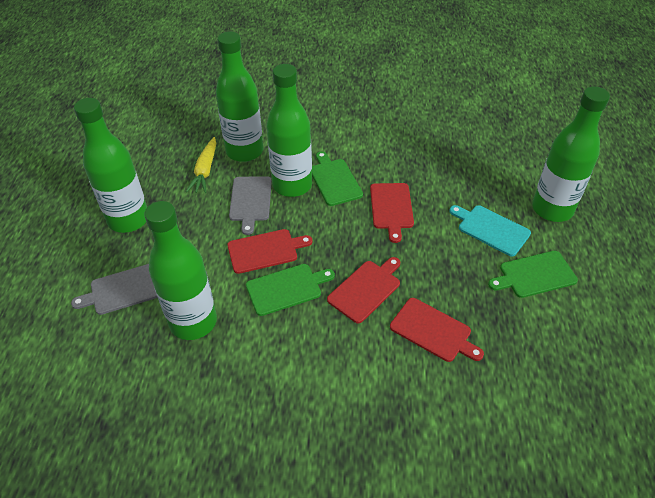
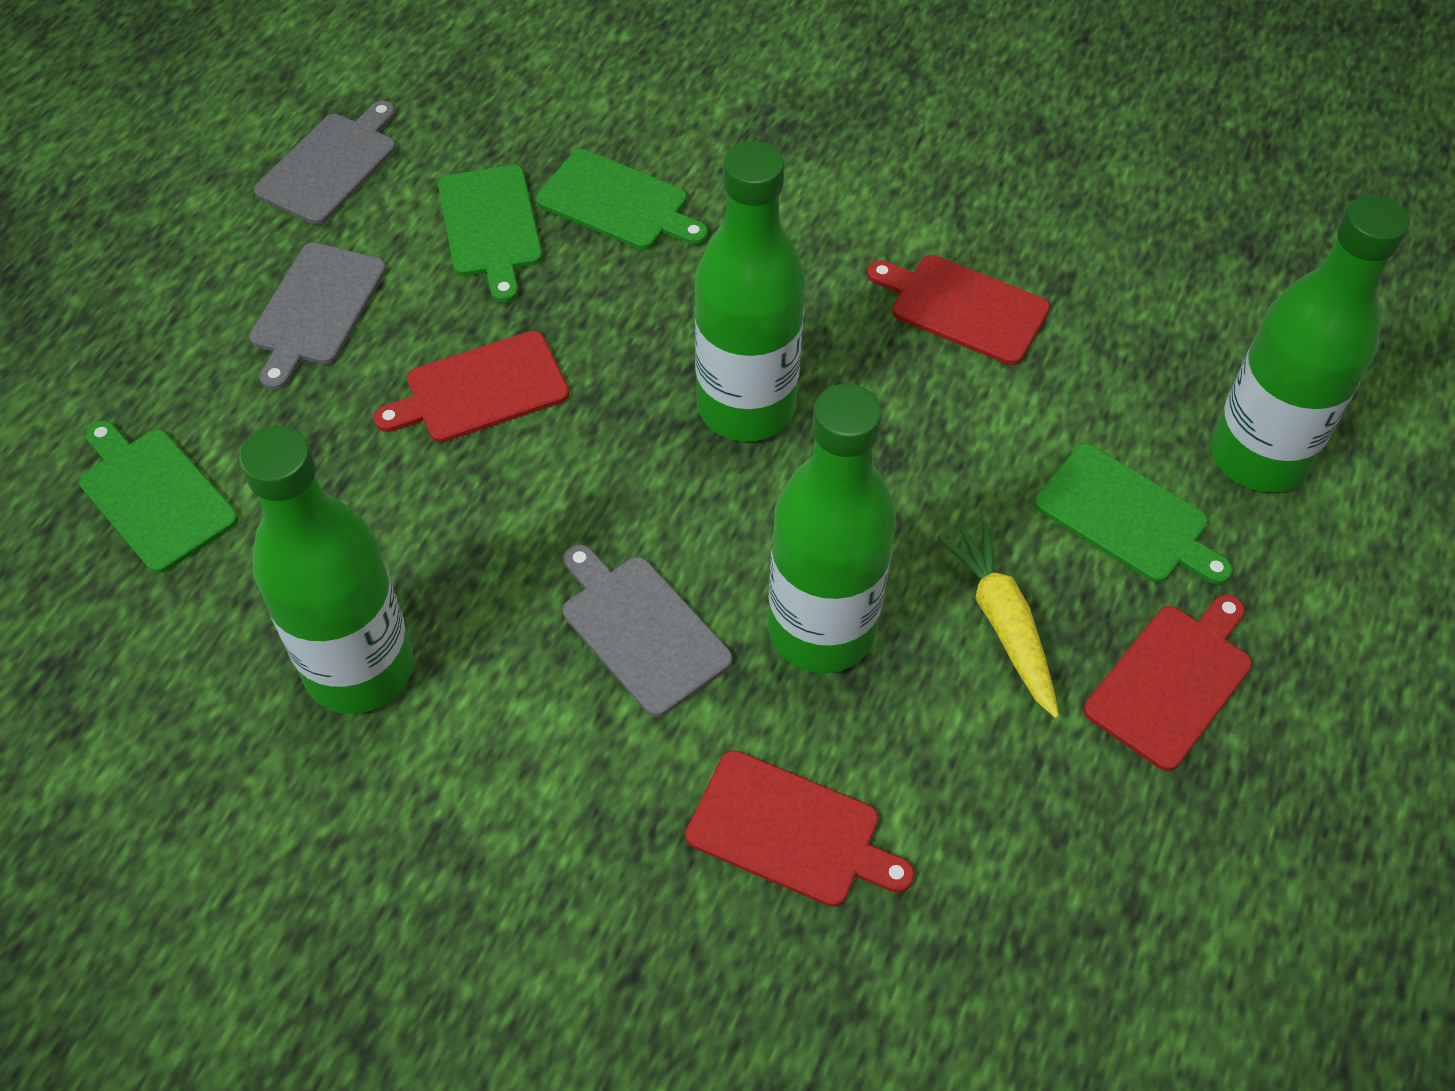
green bottle: 5 -> 4
green cutting board: 3 -> 4
grey cutting board: 2 -> 3
turquoise cutting board: 1 -> 0

